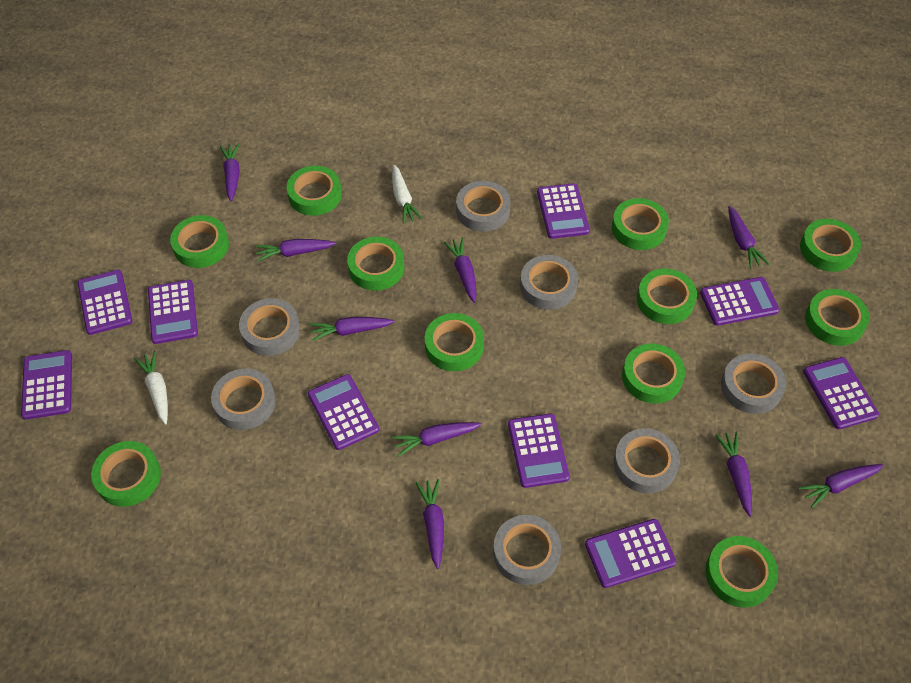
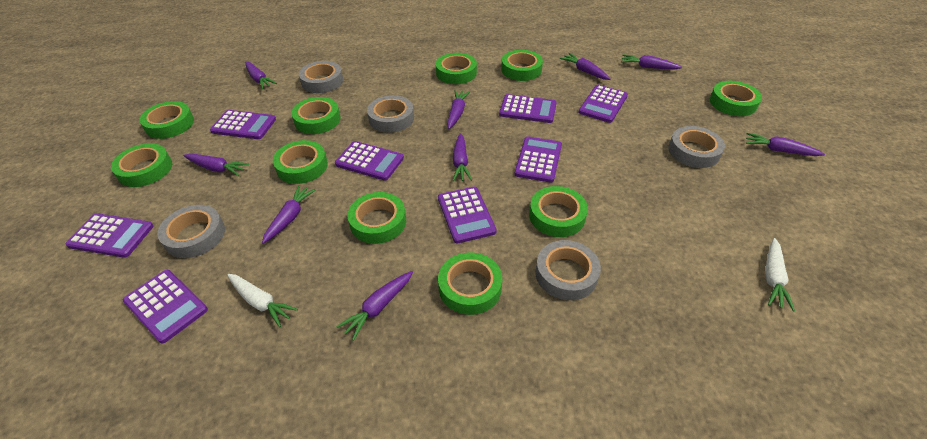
green tape: 11 -> 10
grey tape: 7 -> 5
purple calculator: 9 -> 8

